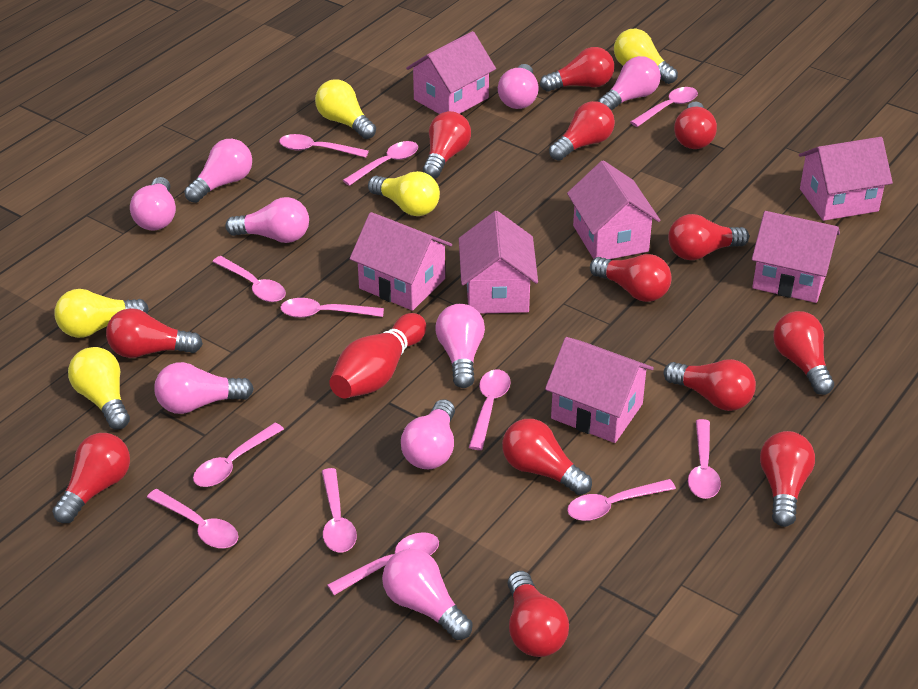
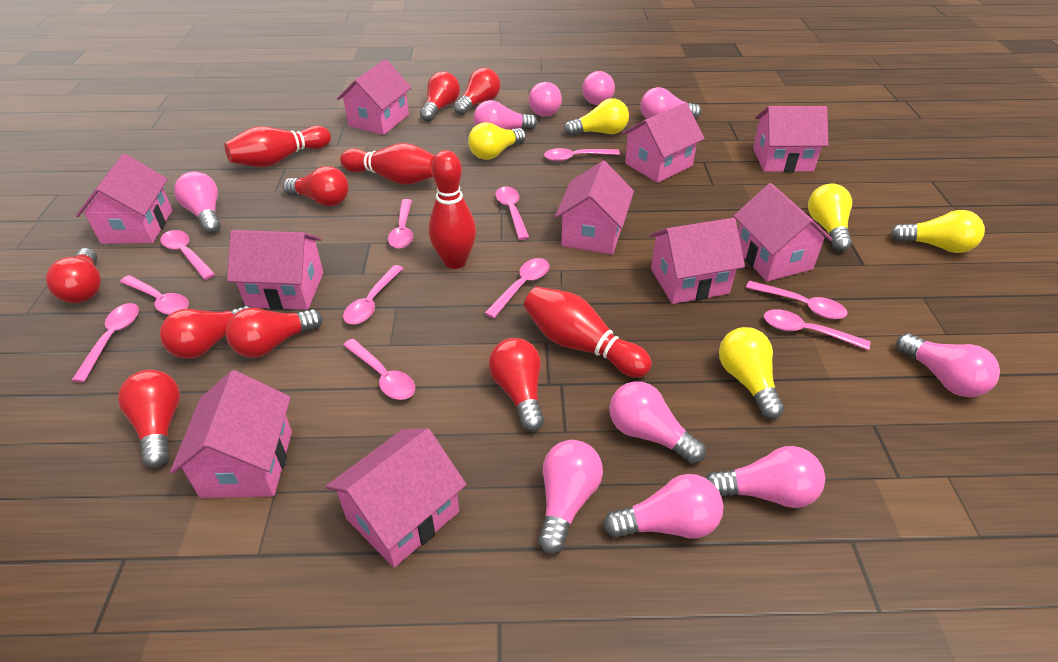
pink house: 7 -> 10
pink light bulb: 9 -> 10
pink spoon: 12 -> 11
red bowling pin: 1 -> 4
red light bulb: 13 -> 8

